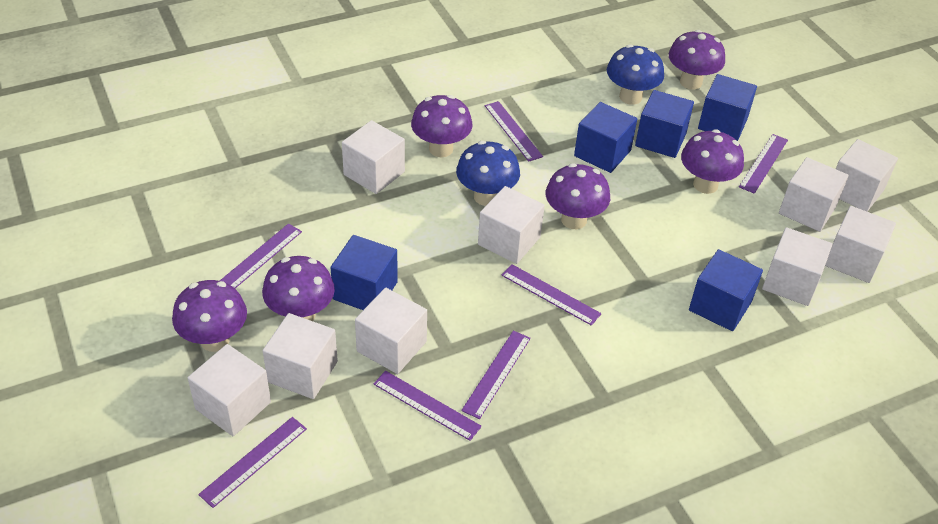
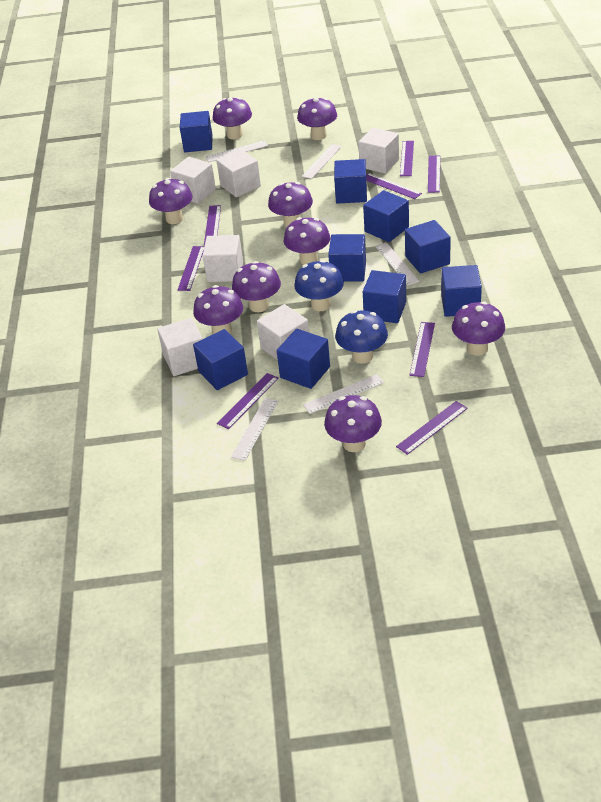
blue cube: 5 -> 9
purple mushroom: 6 -> 9
purple ruler: 7 -> 8
white cube: 9 -> 6
white ruler: 0 -> 5

